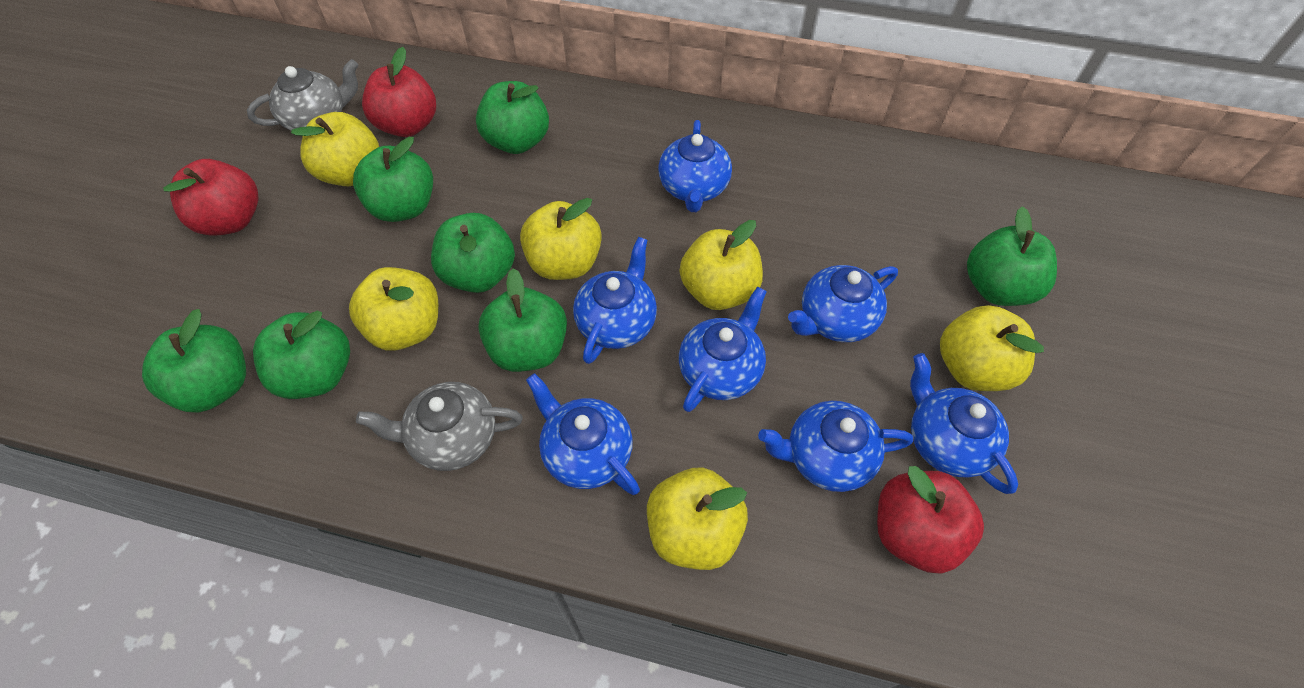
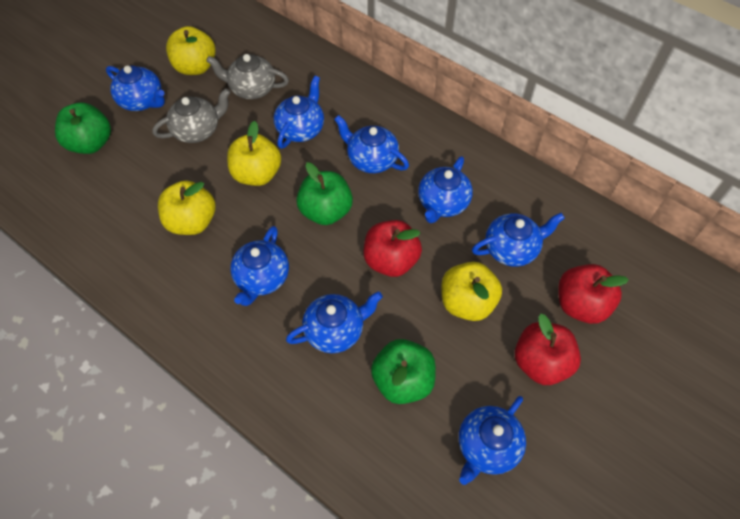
blue teapot: 7 -> 8
green apple: 7 -> 3
yellow apple: 6 -> 4

